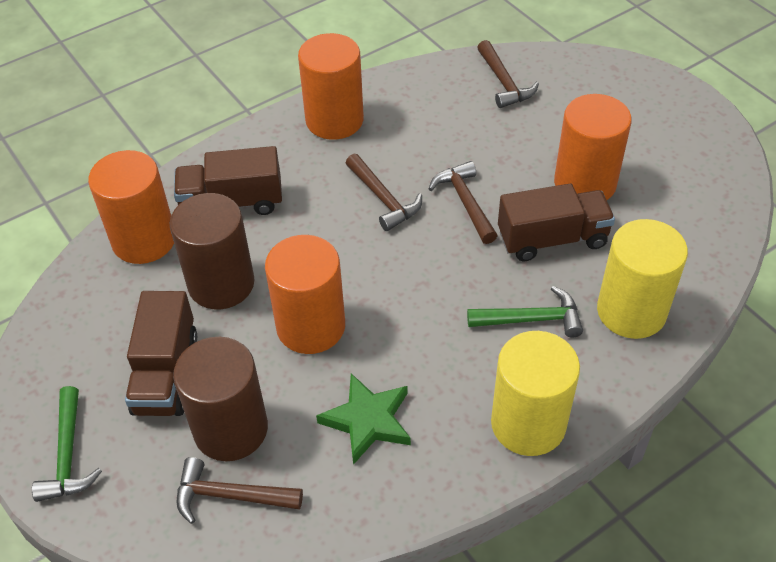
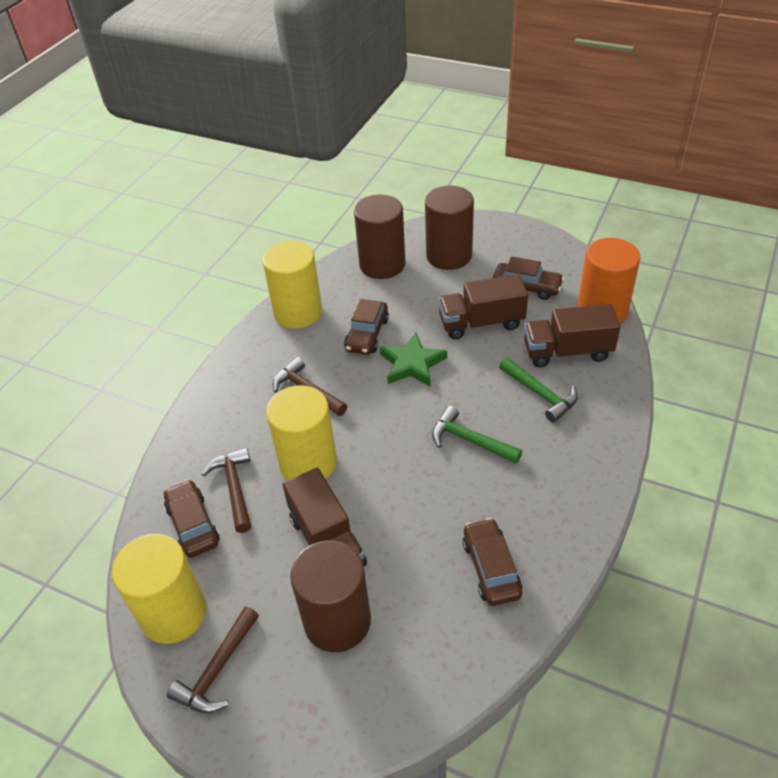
brown car: 0 -> 4
brown cylinder: 2 -> 3
brown hammer: 4 -> 3
orange cylinder: 4 -> 1
yellow cylinder: 2 -> 3

